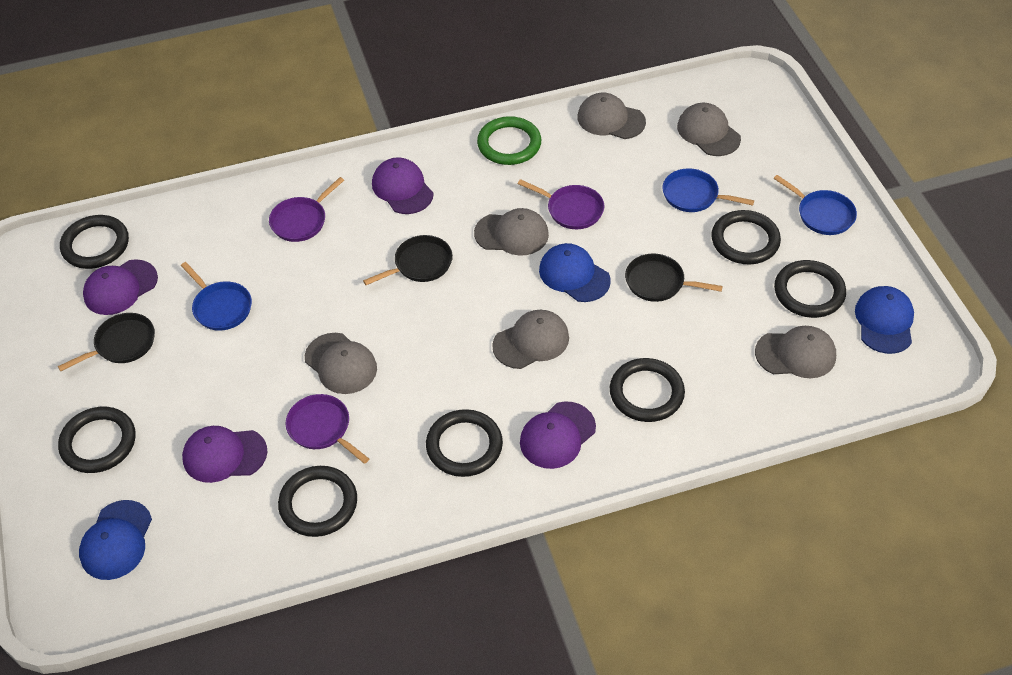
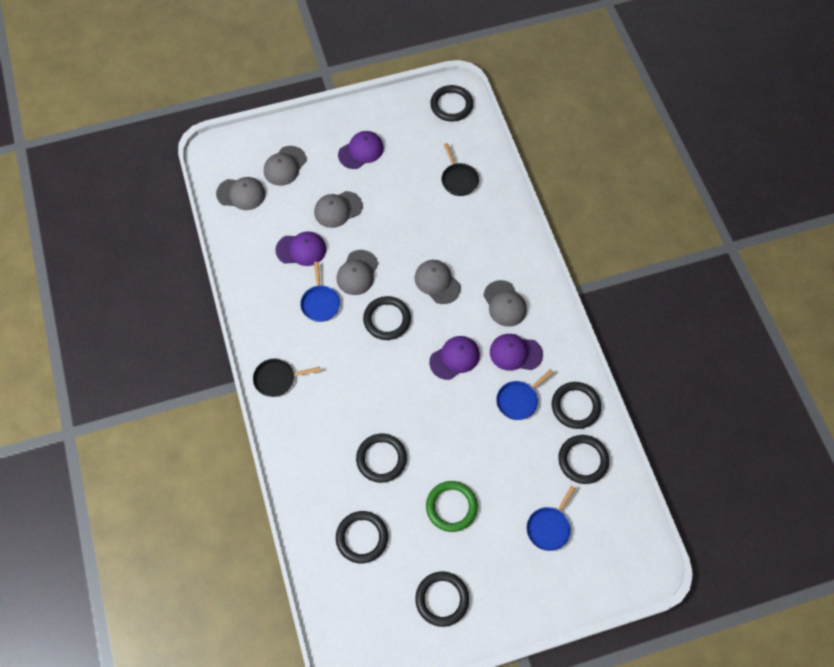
black pan: 3 -> 2
blue cap: 3 -> 0
purple pan: 3 -> 0

